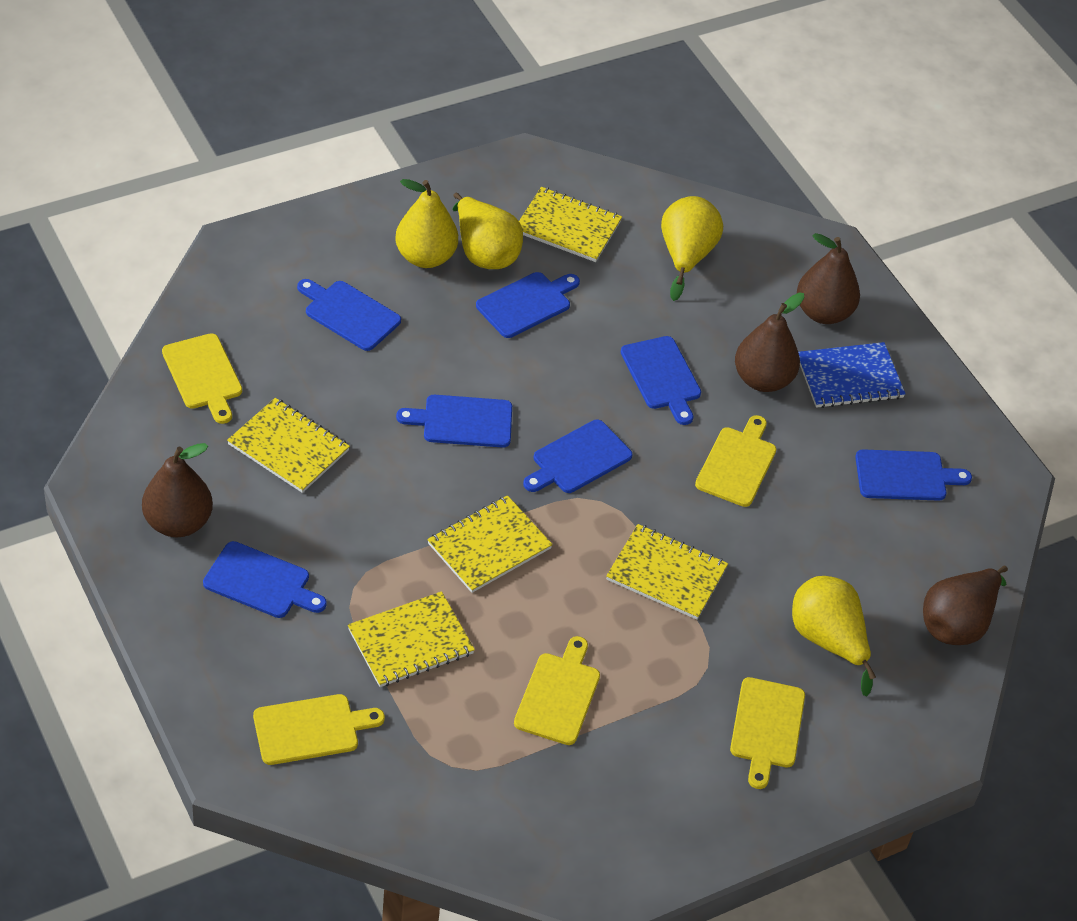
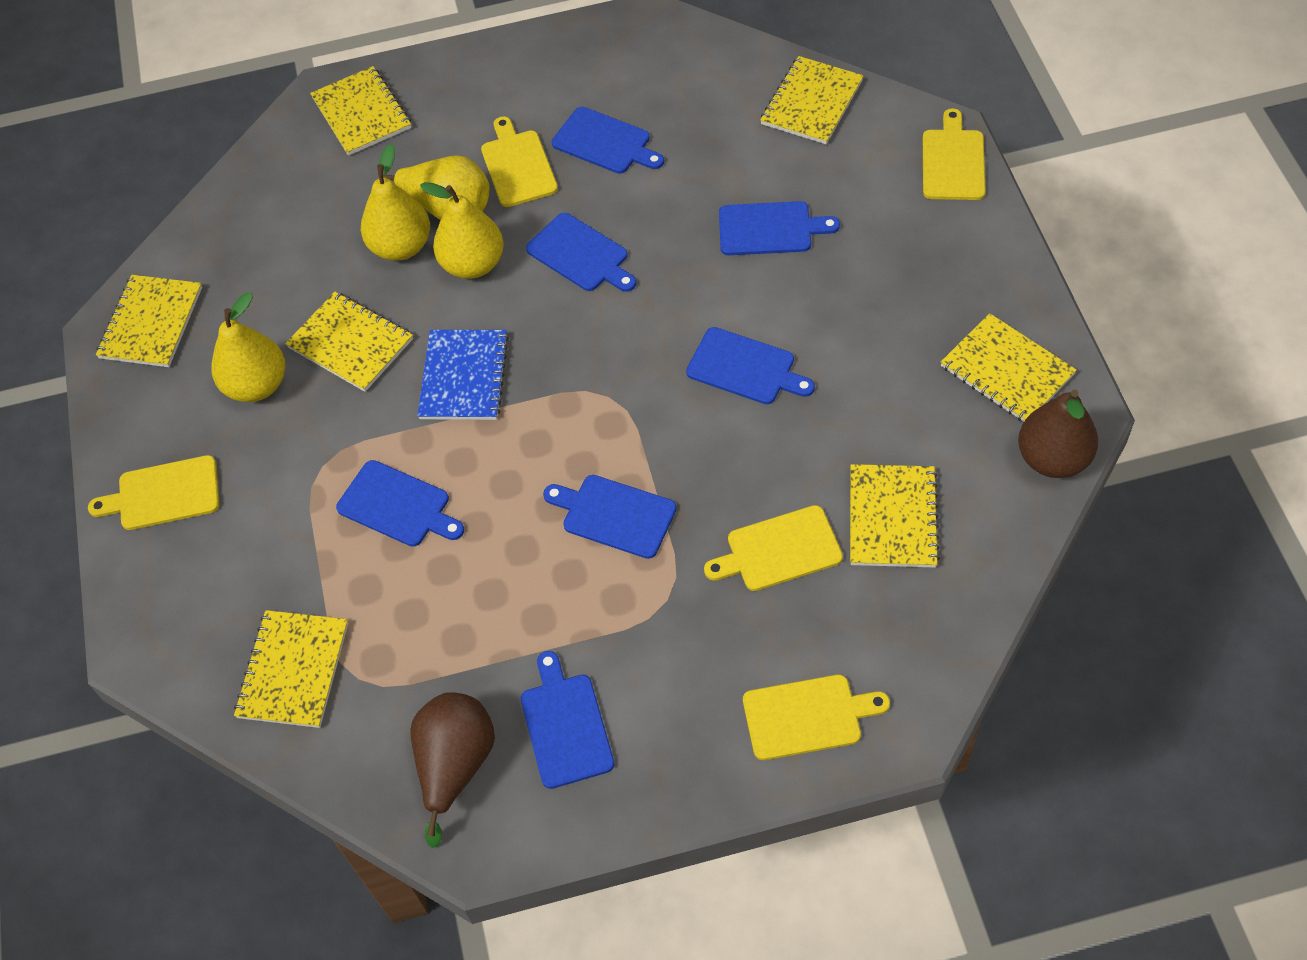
brown pear: 4 -> 2
yellow notebook: 5 -> 7

